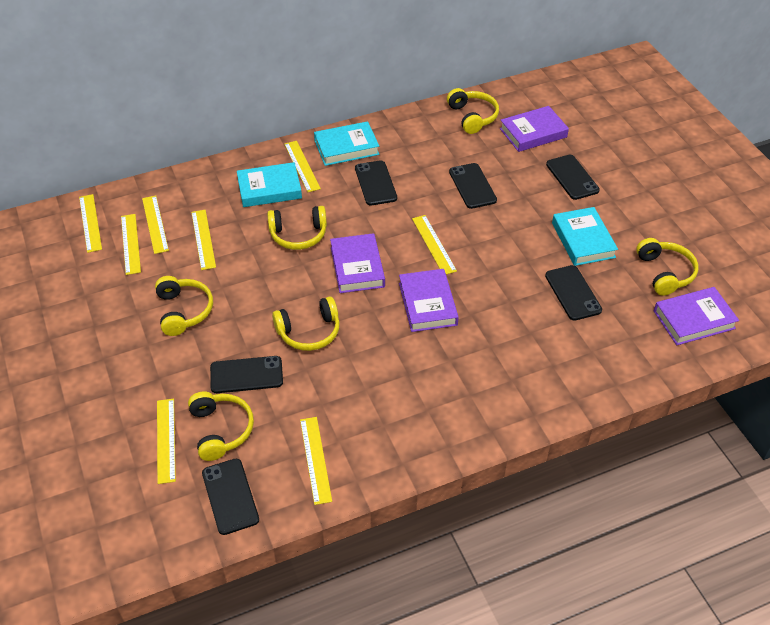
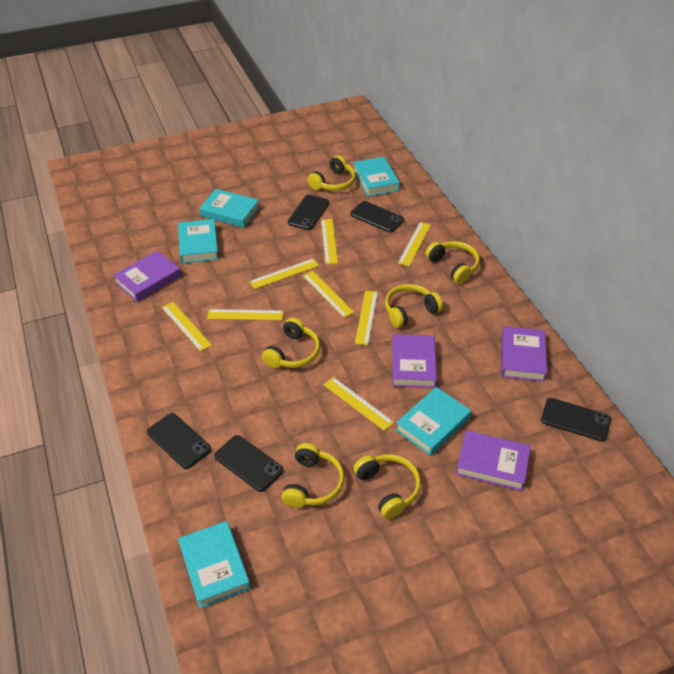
black phone: 6 -> 5
turquoise book: 3 -> 5

